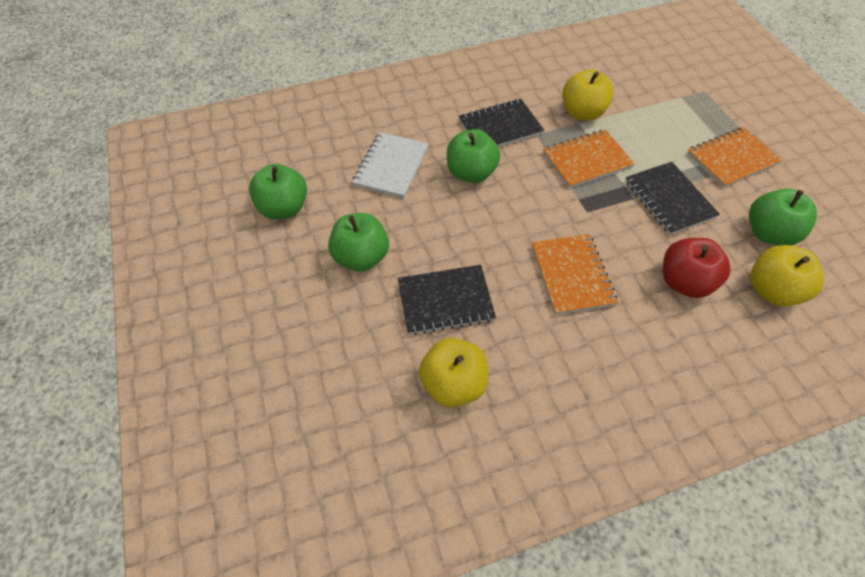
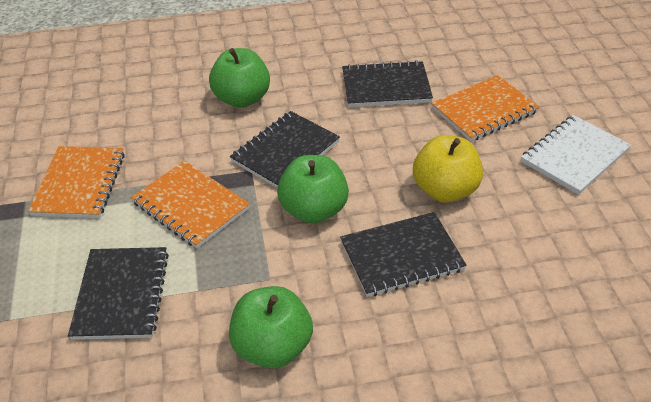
black notebook: 3 -> 4
green apple: 4 -> 3
red apple: 1 -> 0
yellow apple: 3 -> 1

